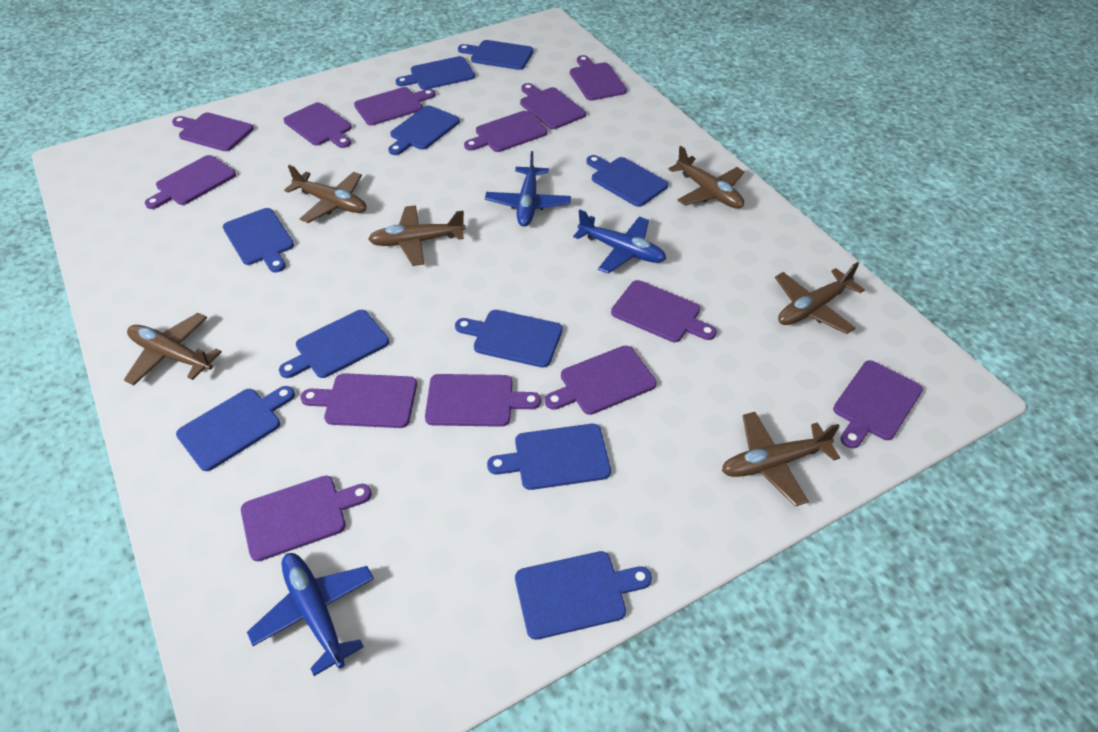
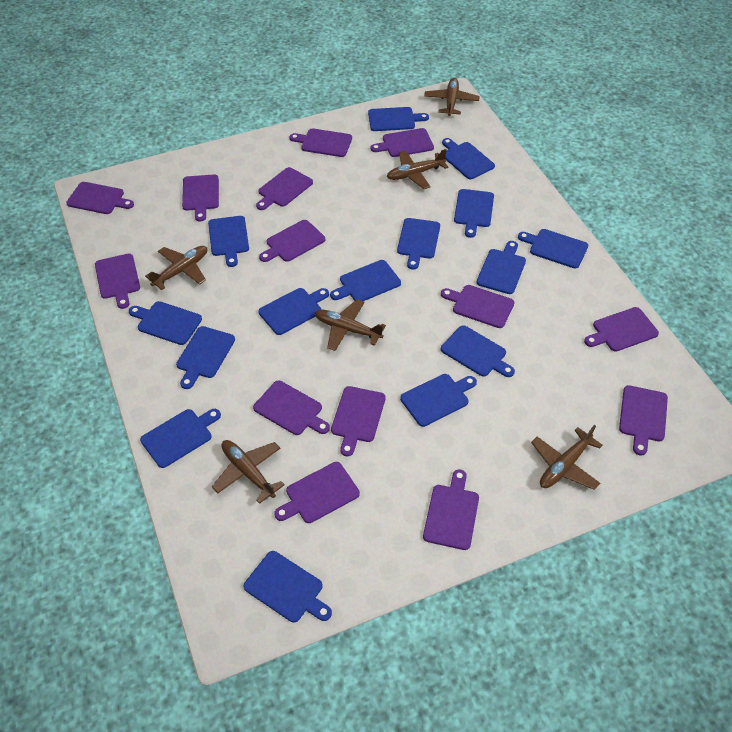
blue cutting board: 10 -> 15
blue plane: 3 -> 0
purple cutting board: 13 -> 14

